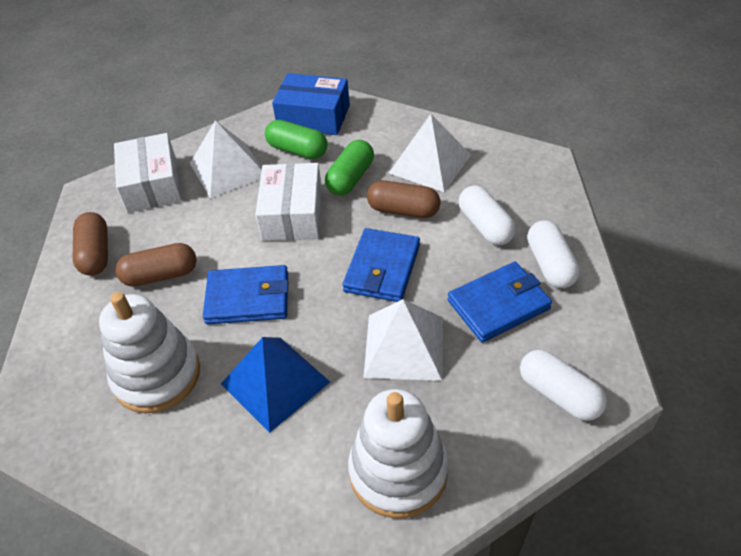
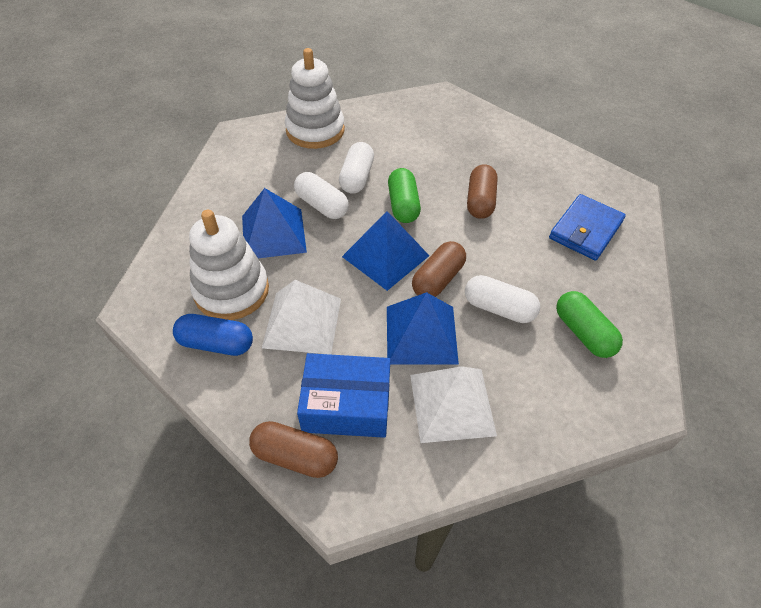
blue capsule: 0 -> 1
blue pyramid: 1 -> 3
blue wallet: 3 -> 1
white box: 2 -> 0
white pyramid: 3 -> 2

